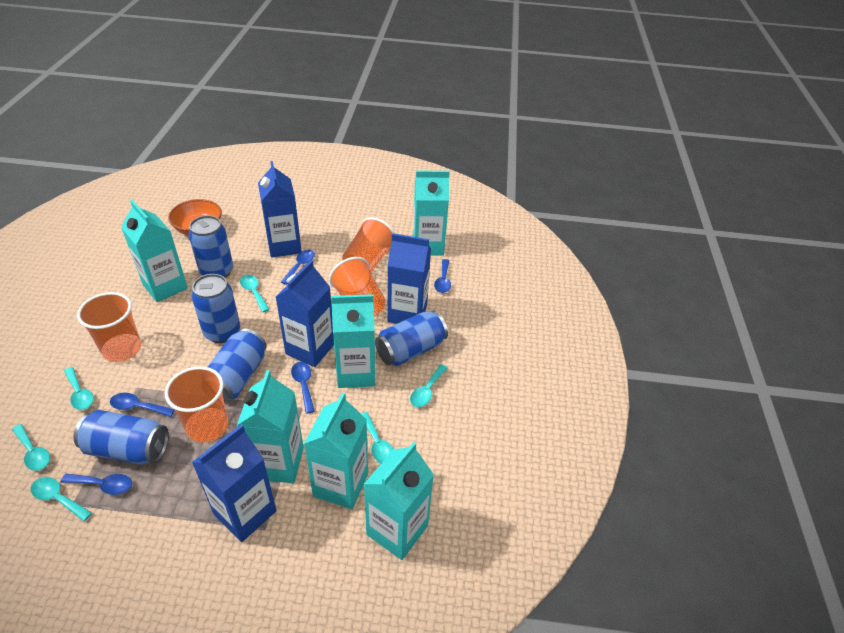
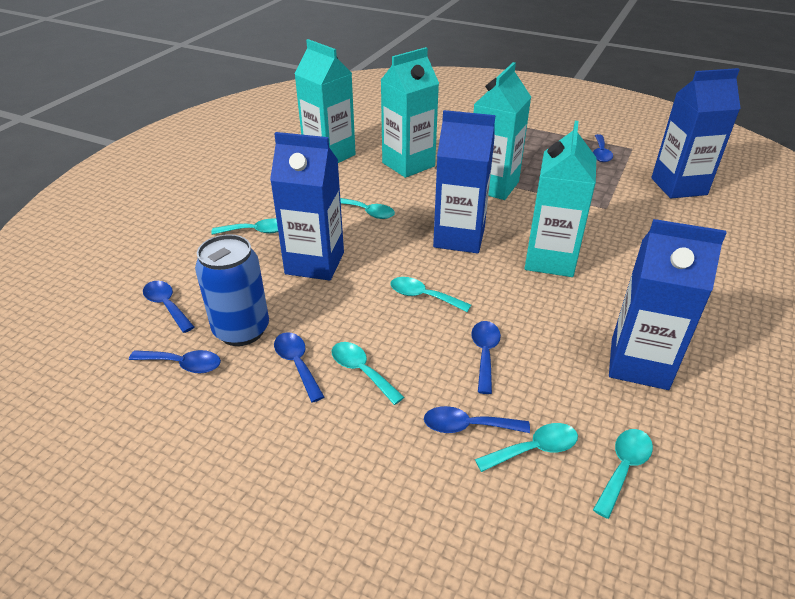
blue can: 5 -> 1
blue spoon: 5 -> 6
orange bowl: 1 -> 0
orange cup: 4 -> 0
turquoise carton: 6 -> 4

